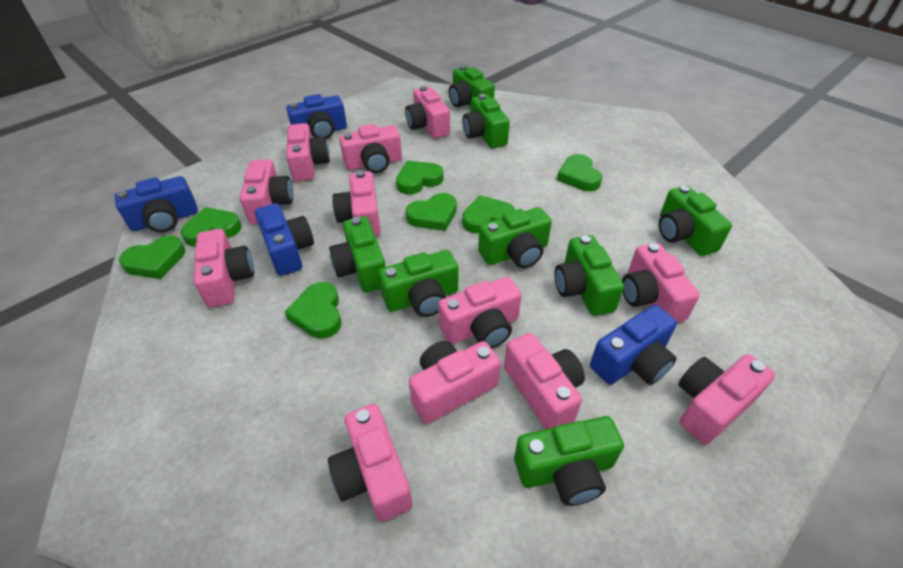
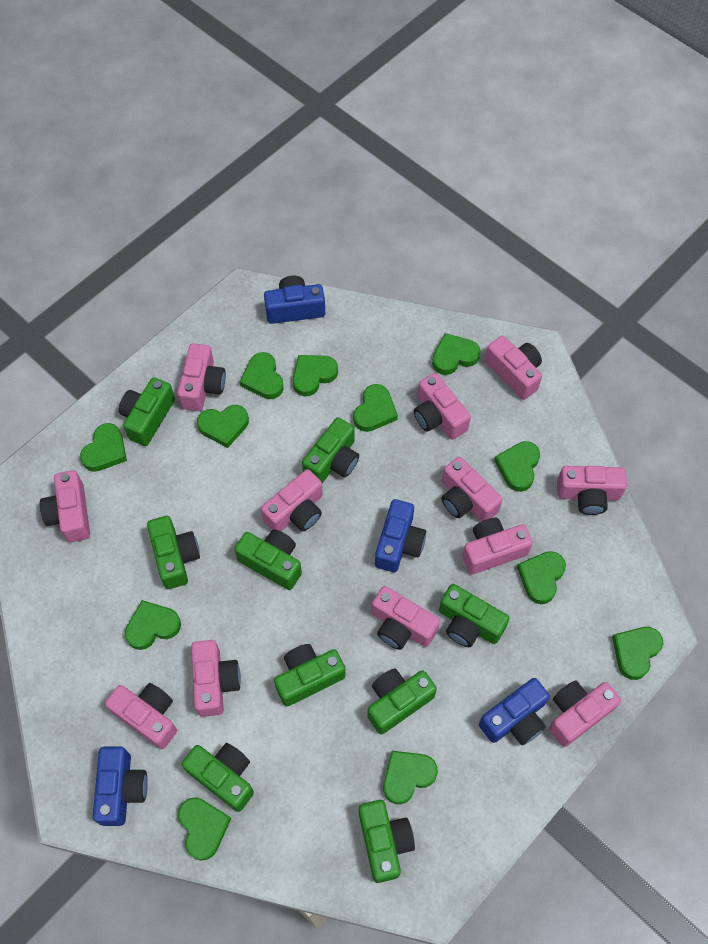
green camera: 8 -> 9
green heart: 7 -> 12

